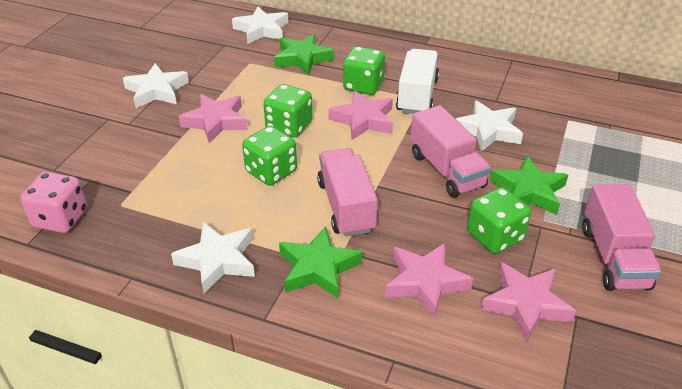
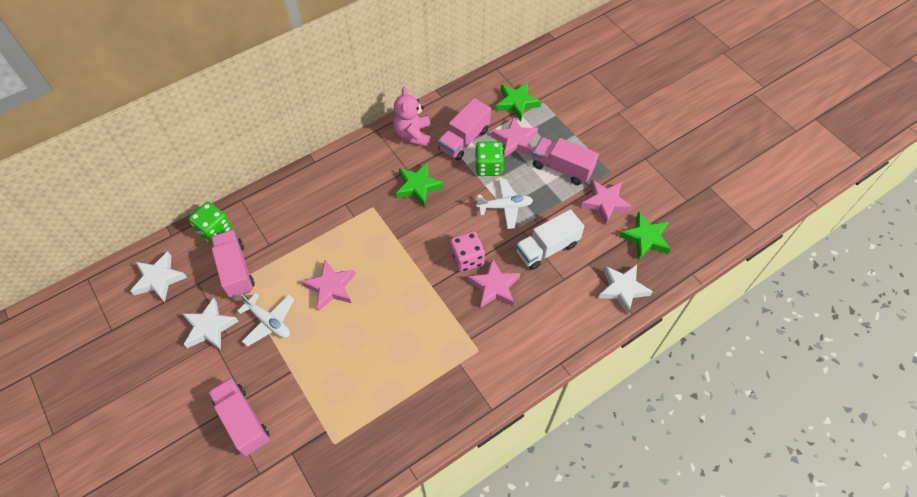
green dice: 4 -> 2
pink teddy bear: 0 -> 1
pink truck: 3 -> 4
white plane: 0 -> 2
white star: 4 -> 3

